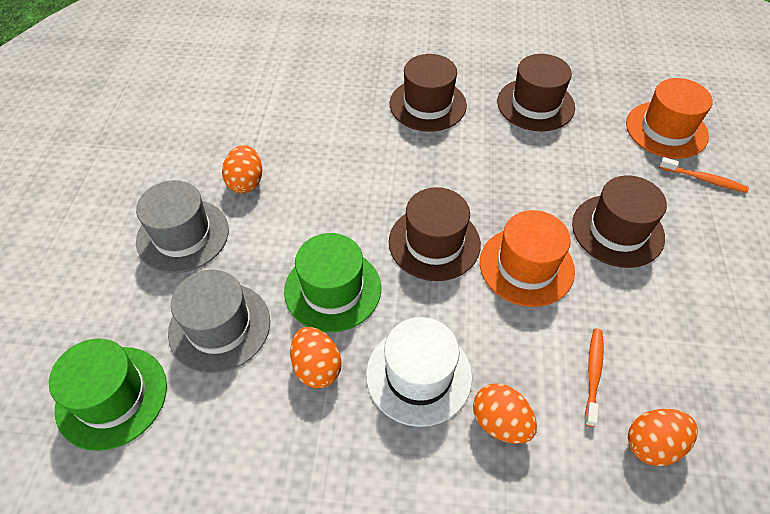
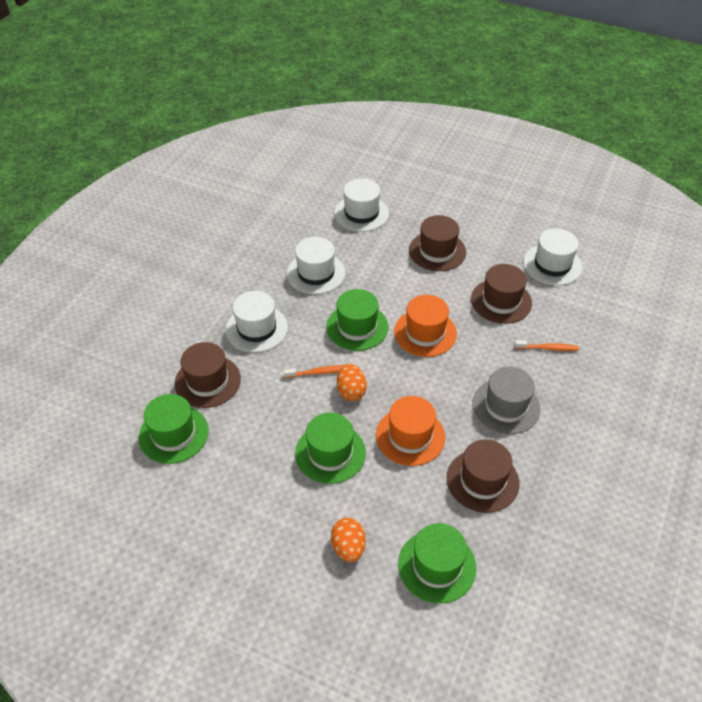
green hat: 2 -> 4
grey hat: 2 -> 1
orange egg: 4 -> 2
white hat: 1 -> 4

